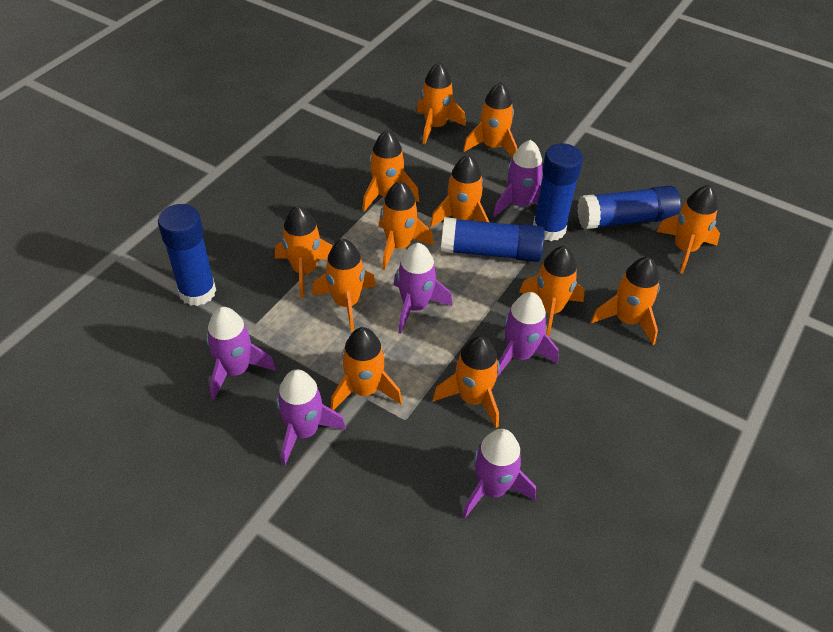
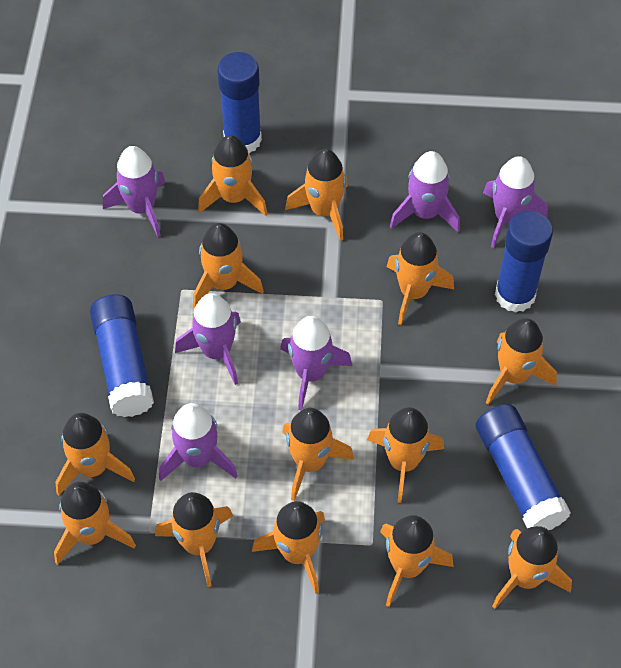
orange rocket: 12 -> 13

